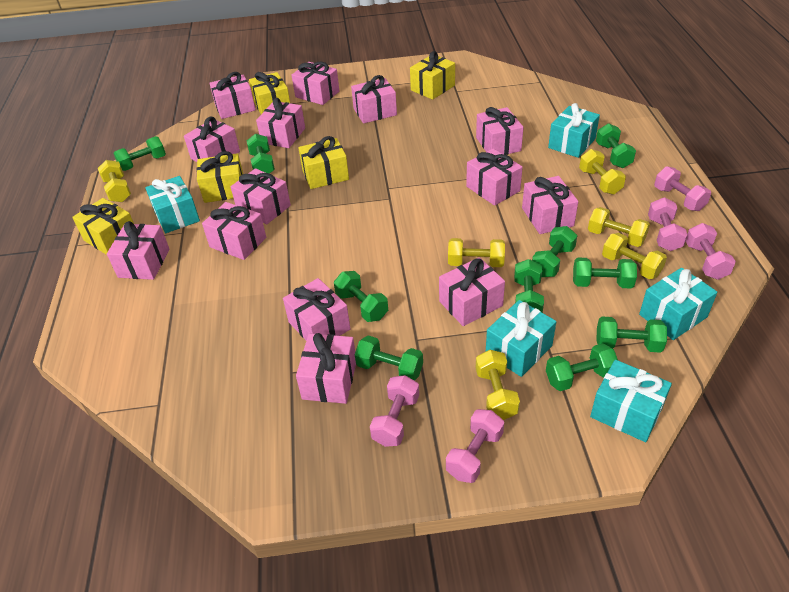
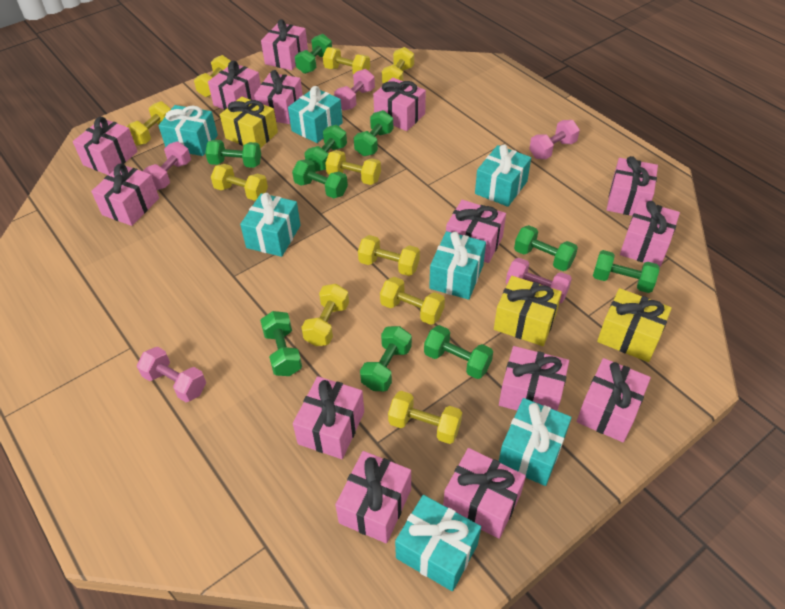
turquoise gift: 5 -> 7
yellow dumbbell: 6 -> 10
yellow gift: 5 -> 3

